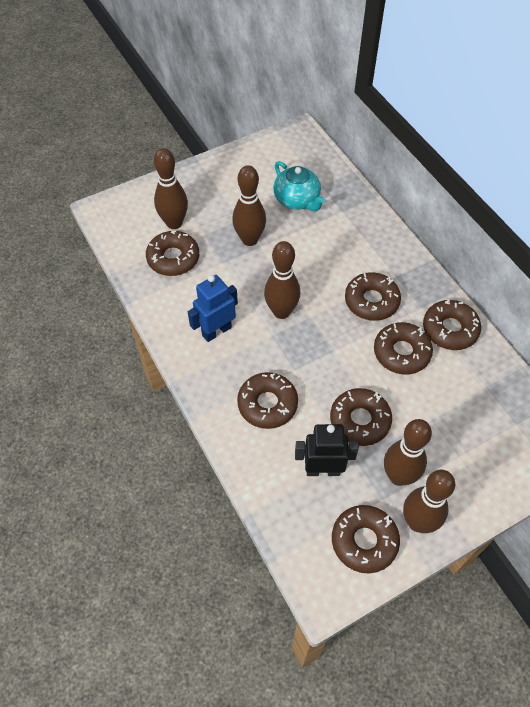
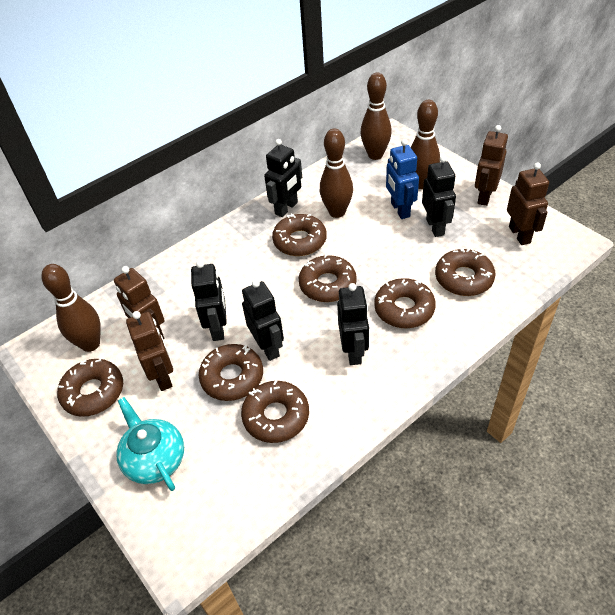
black robot: 1 -> 5
brown bowling pin: 5 -> 4
brown robot: 0 -> 4

